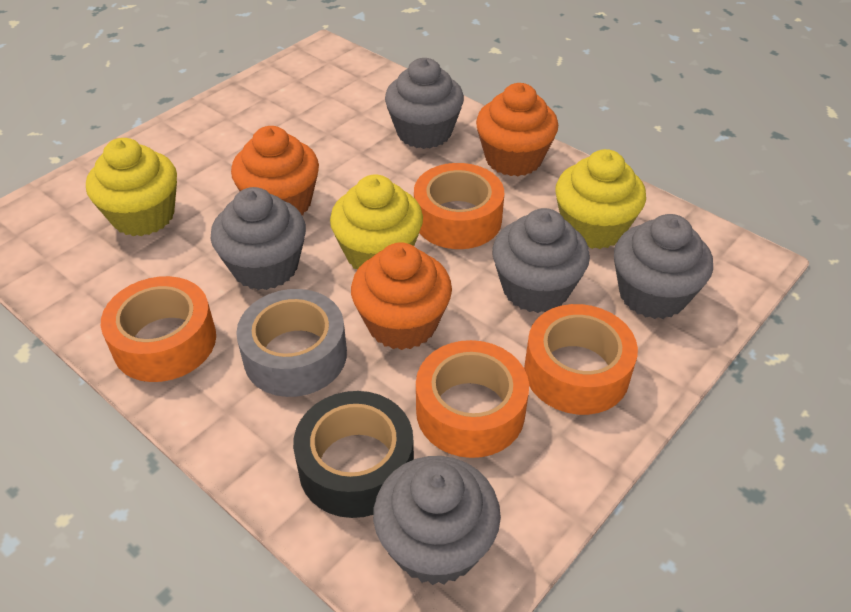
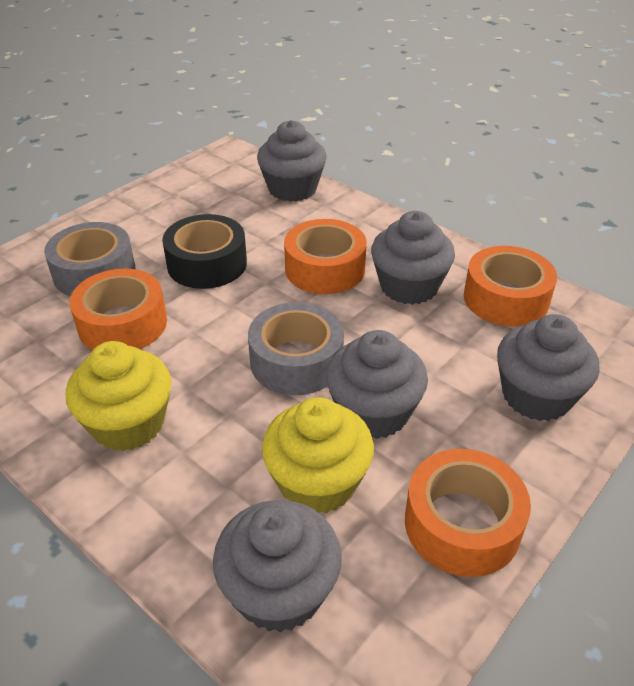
grey tape: 1 -> 2
orange cupcake: 3 -> 0
yellow cupcake: 3 -> 2

